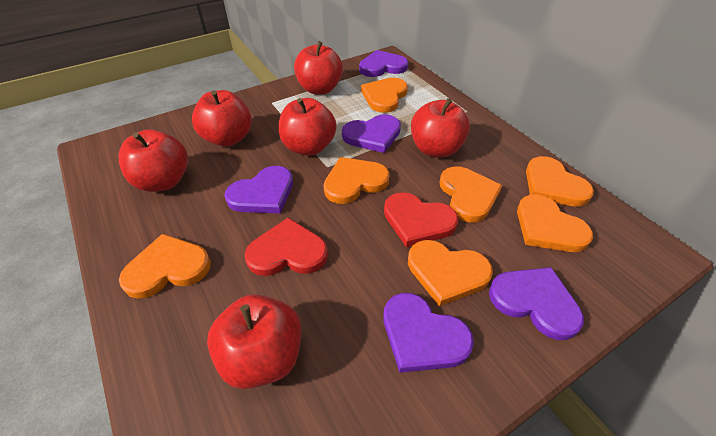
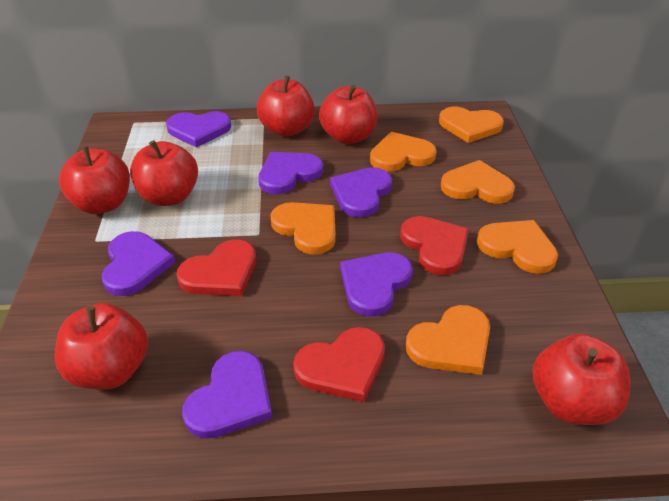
orange heart: 7 -> 6
purple heart: 5 -> 6
red heart: 2 -> 3

